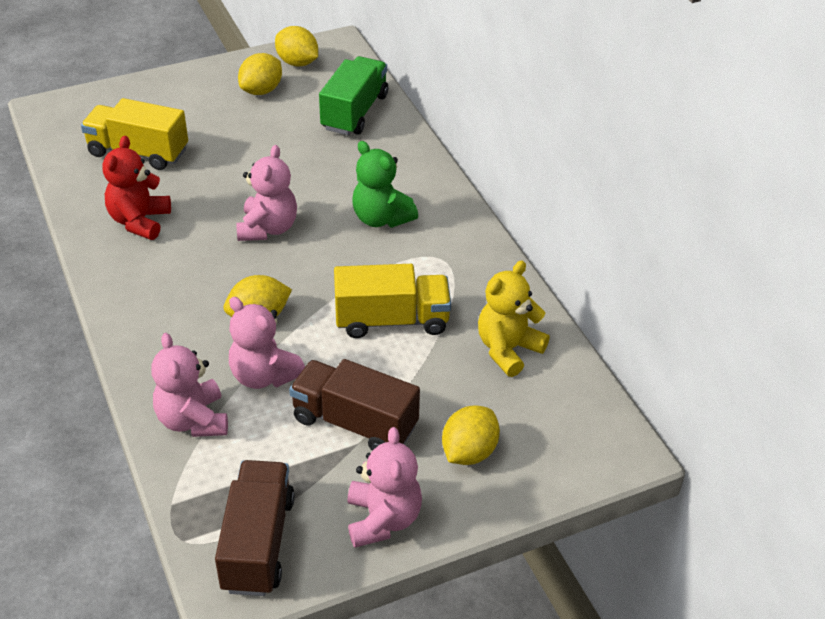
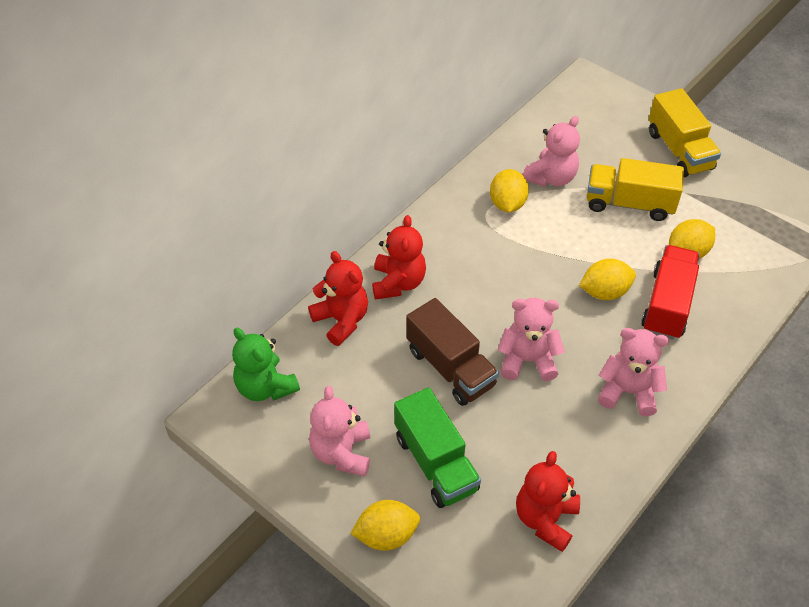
brown truck: 2 -> 1
red teddy bear: 1 -> 3
red truck: 0 -> 1
yellow teddy bear: 1 -> 0

